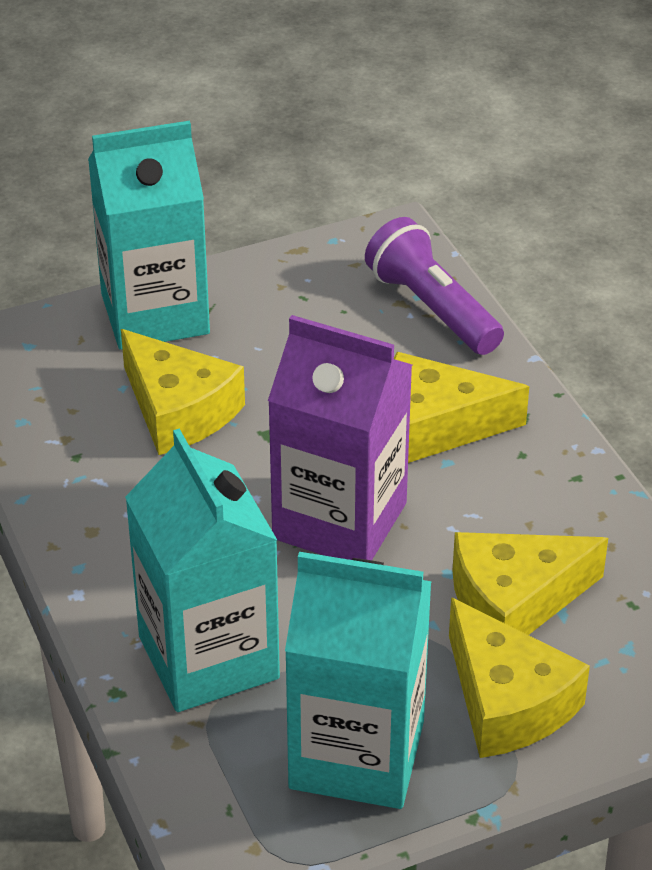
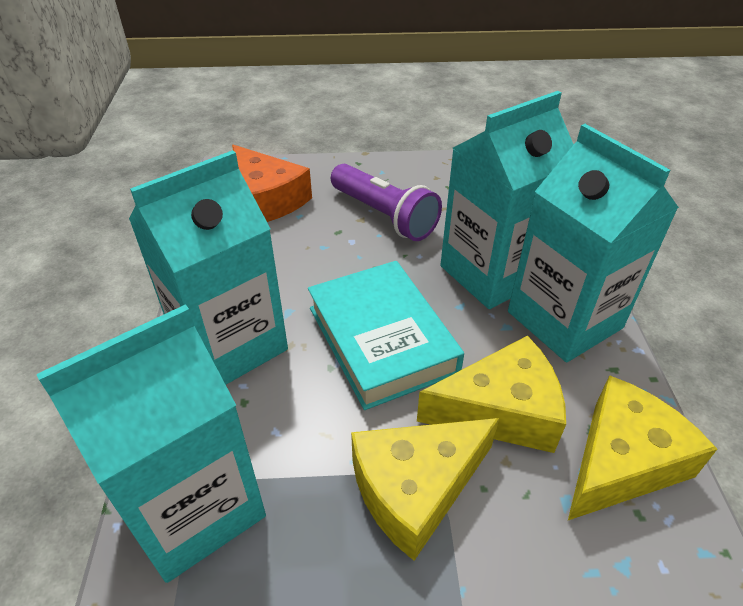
orange cheese: 0 -> 1
purple carton: 1 -> 0
turquoise book: 0 -> 1
turquoise carton: 3 -> 4
yellow cheese: 4 -> 3

